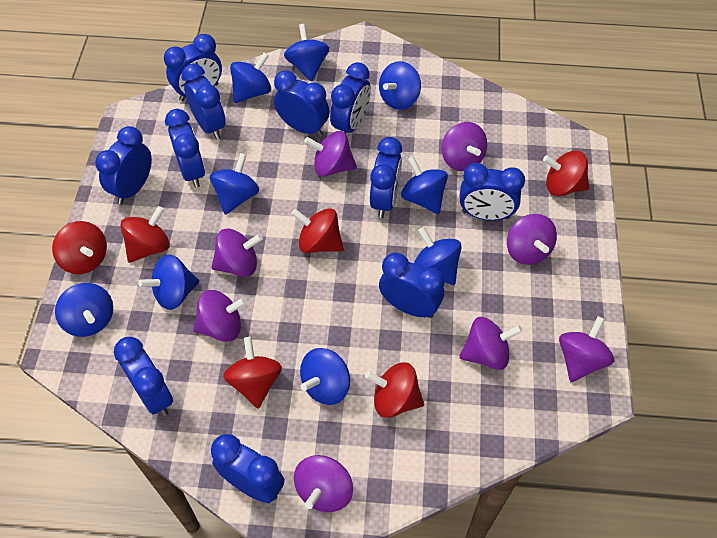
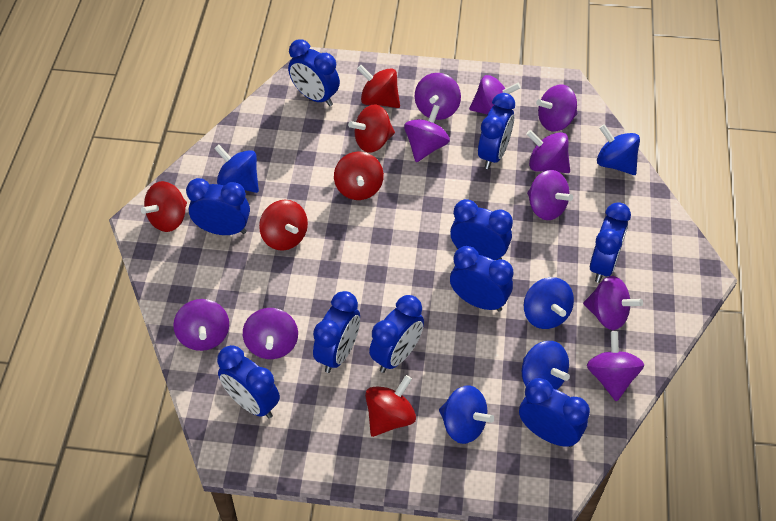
blue clock: 11 -> 10
blue spinning top: 9 -> 5
purple spinning top: 8 -> 10

